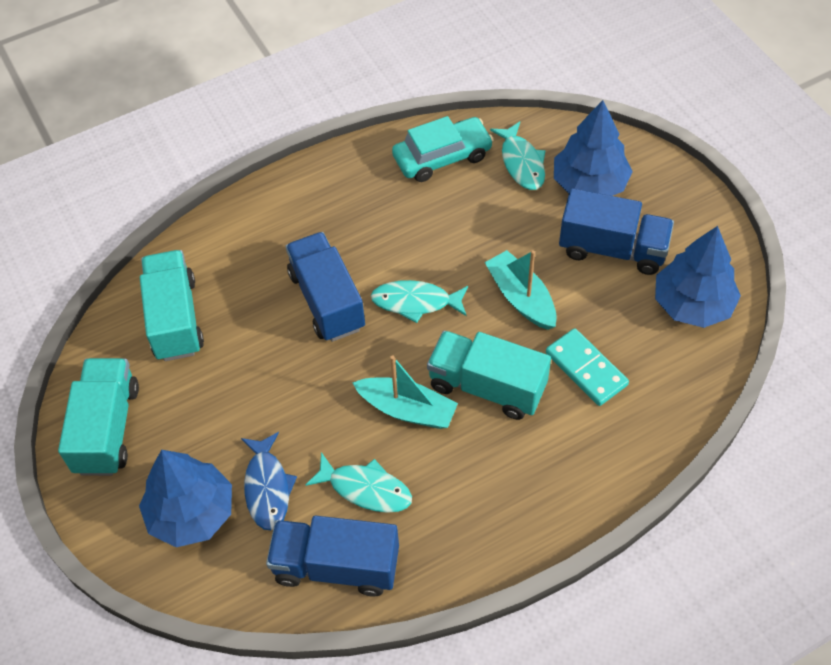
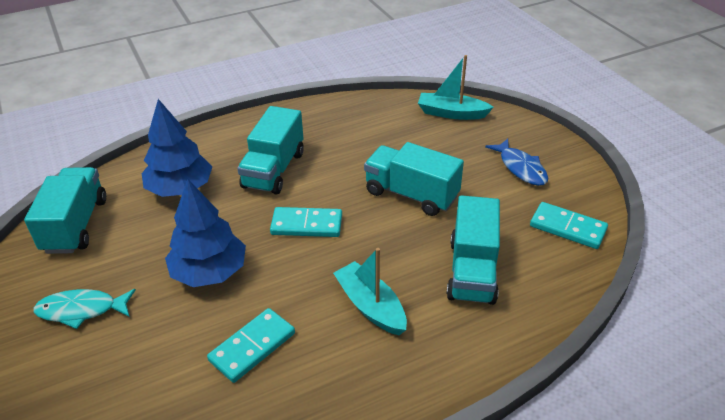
blue tree: 3 -> 2
blue truck: 3 -> 0
turquoise car: 1 -> 0
turquoise domino: 1 -> 3
turquoise fish: 3 -> 1
turquoise truck: 3 -> 4

